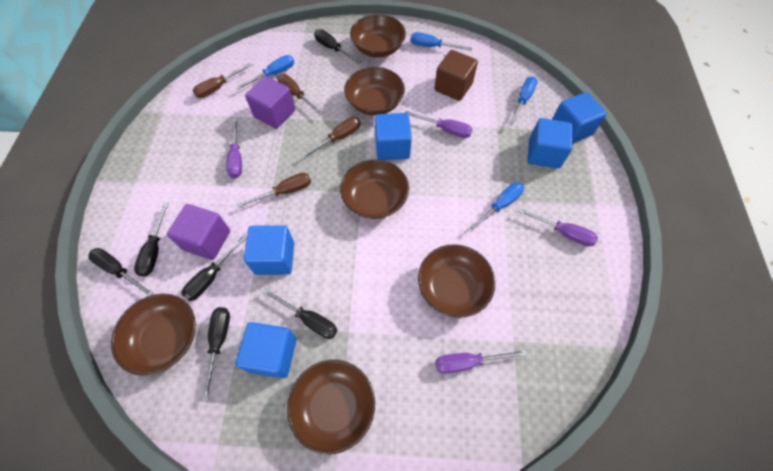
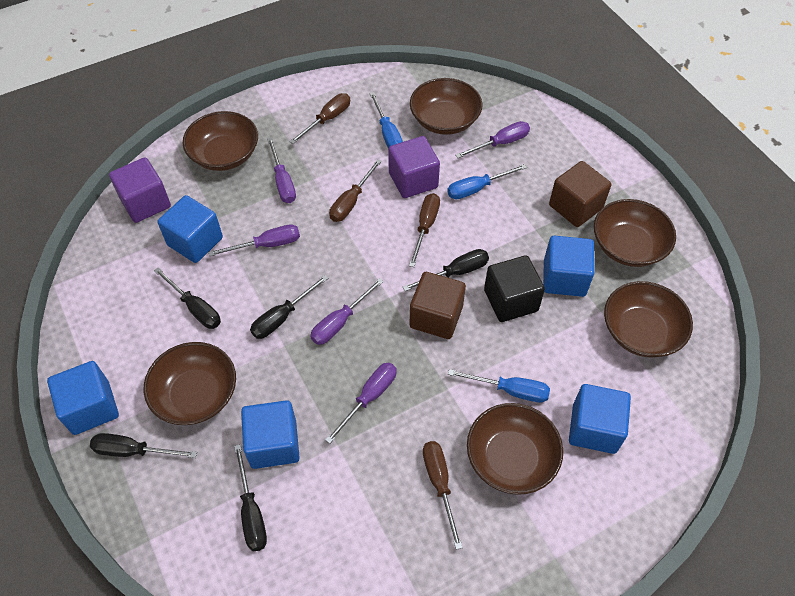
black cube: 0 -> 1
black screwdriver: 6 -> 5
blue screwdriver: 4 -> 3
brown cube: 1 -> 2
purple screwdriver: 4 -> 5

